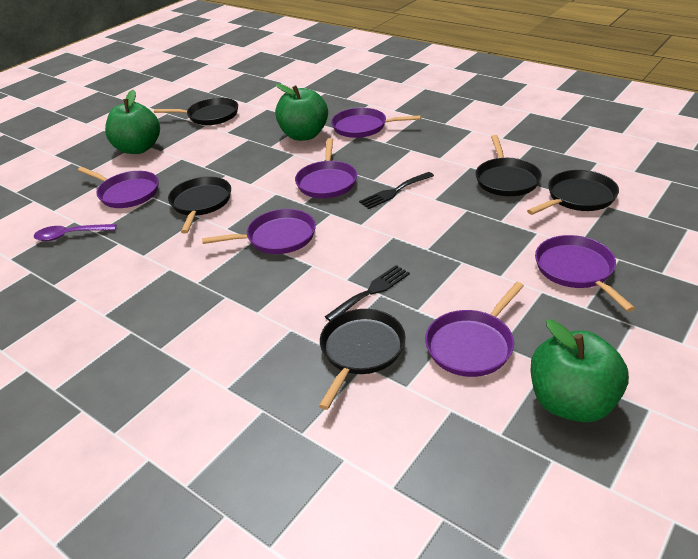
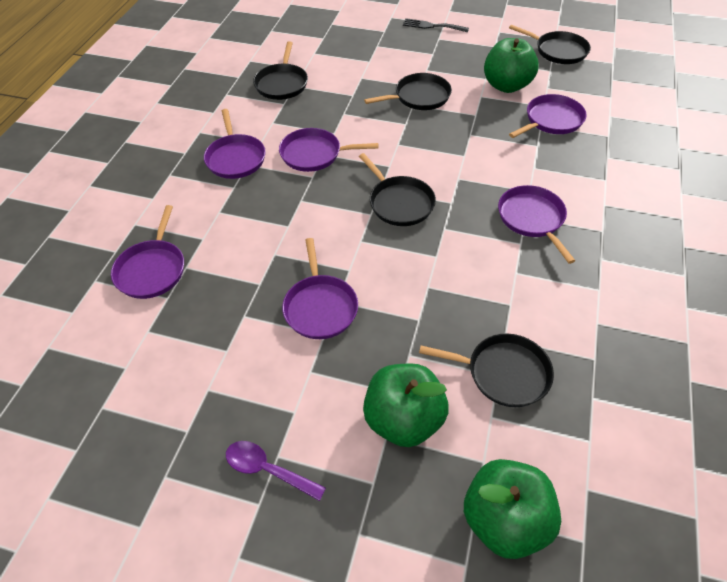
black fork: 2 -> 1

